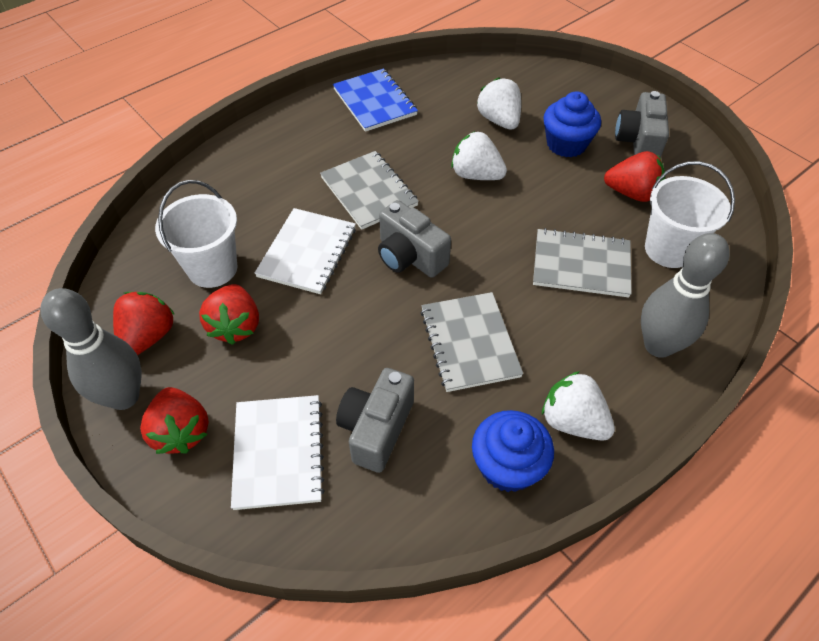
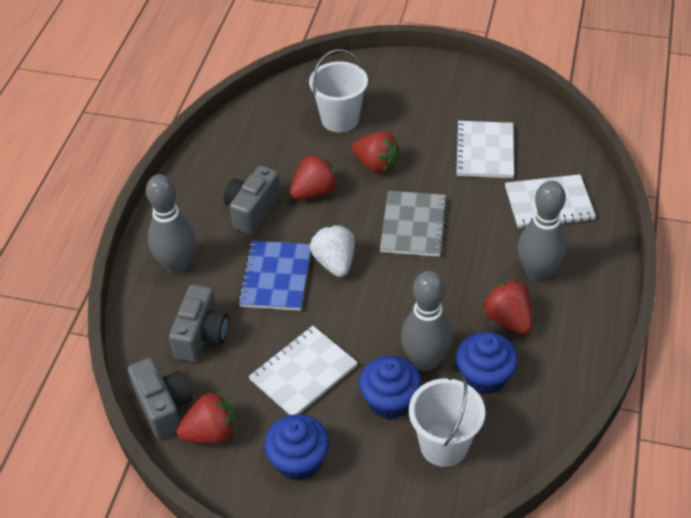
blue cupcake: 2 -> 3
grey bowling pin: 2 -> 3
grey notebook: 3 -> 1
white notebook: 2 -> 3
white strawberry: 3 -> 1

